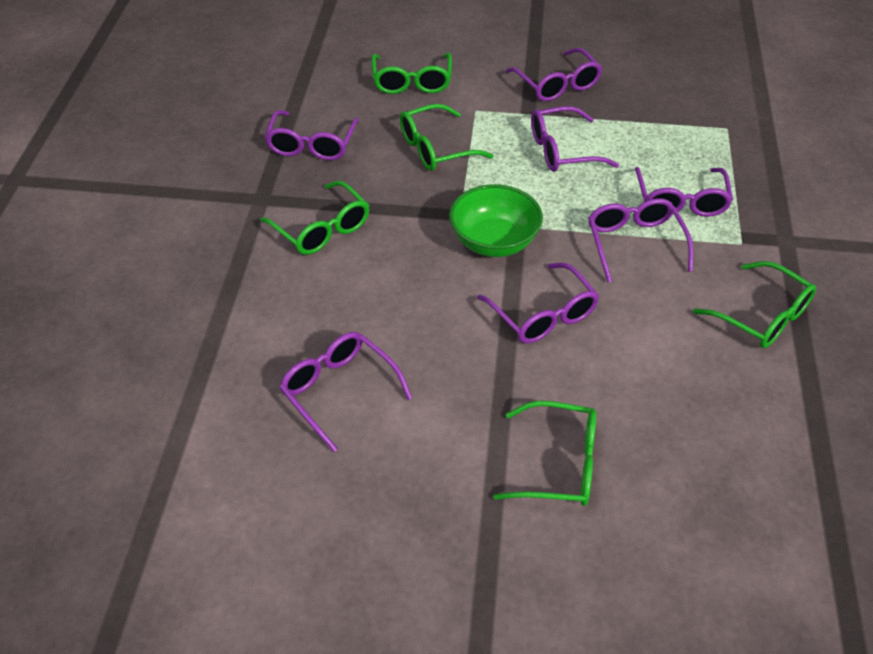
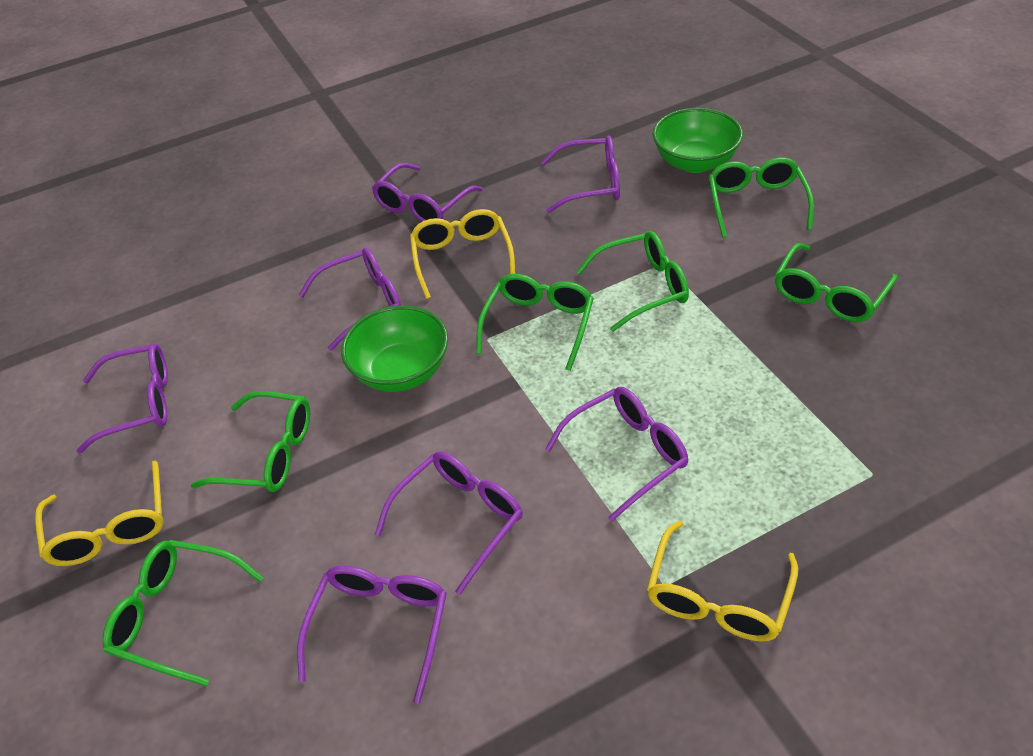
green bowl: 1 -> 2
green glasses: 5 -> 6
yellow glasses: 0 -> 3

